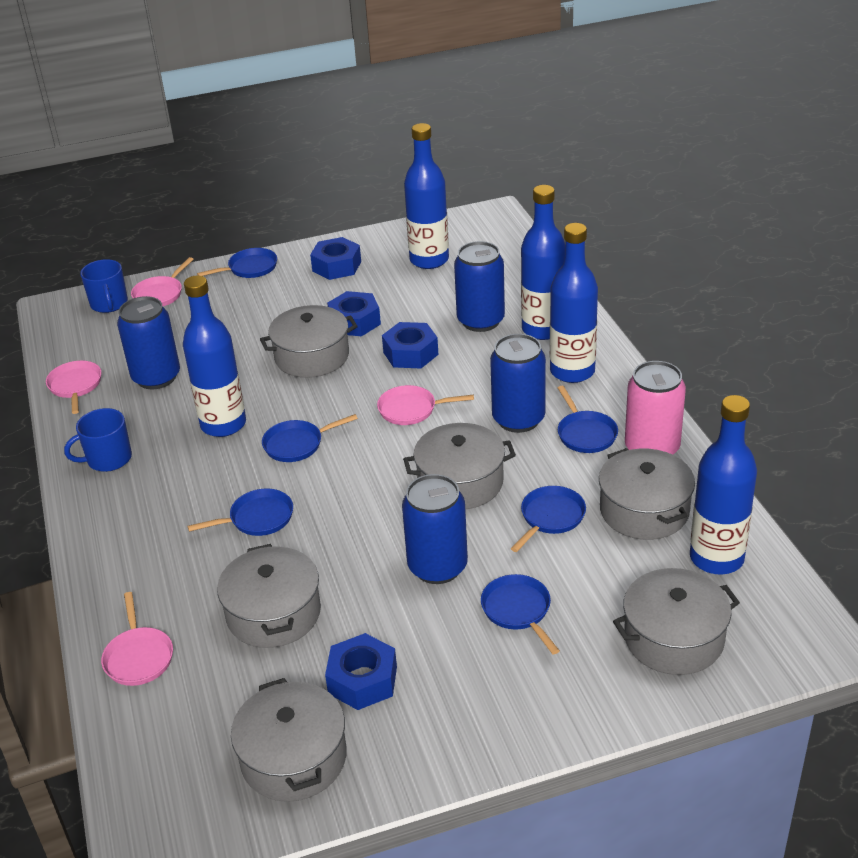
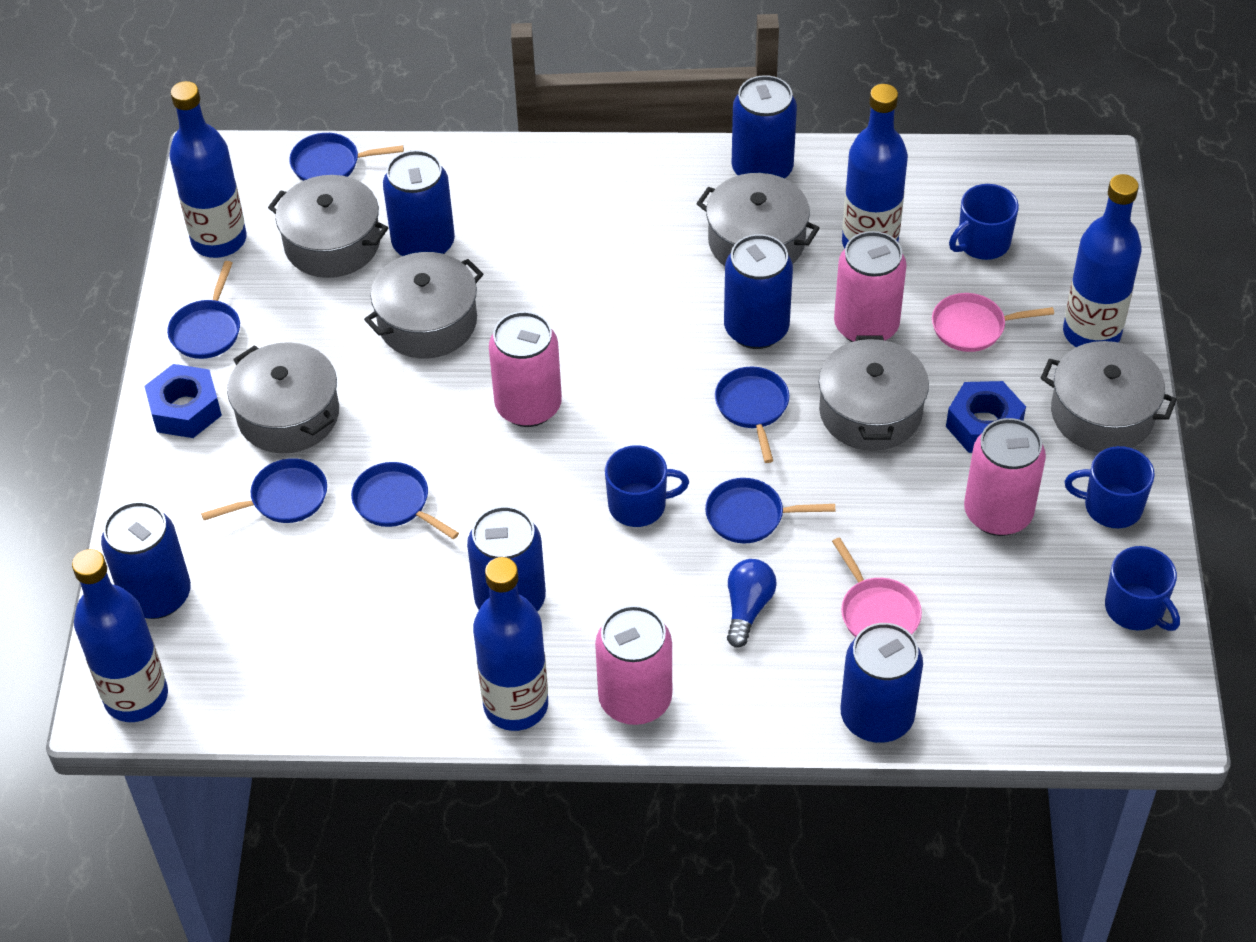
blue can: 4 -> 6
blue light bulb: 0 -> 1
blue mug: 2 -> 4
blue nut: 4 -> 2
pink can: 1 -> 4
pink pan: 4 -> 2

